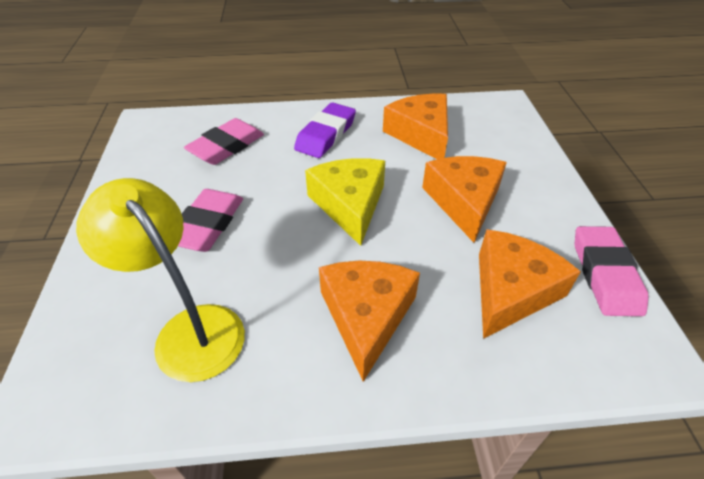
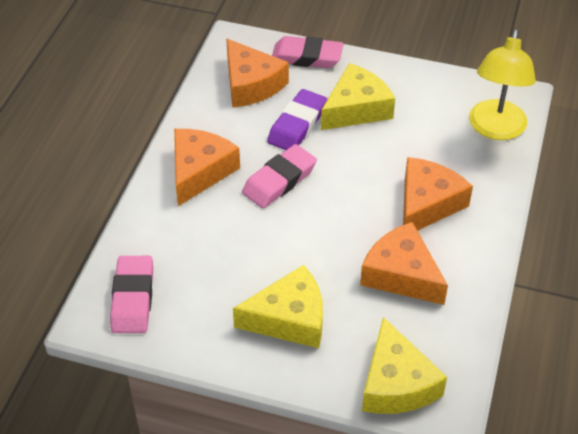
yellow cheese: 1 -> 3

